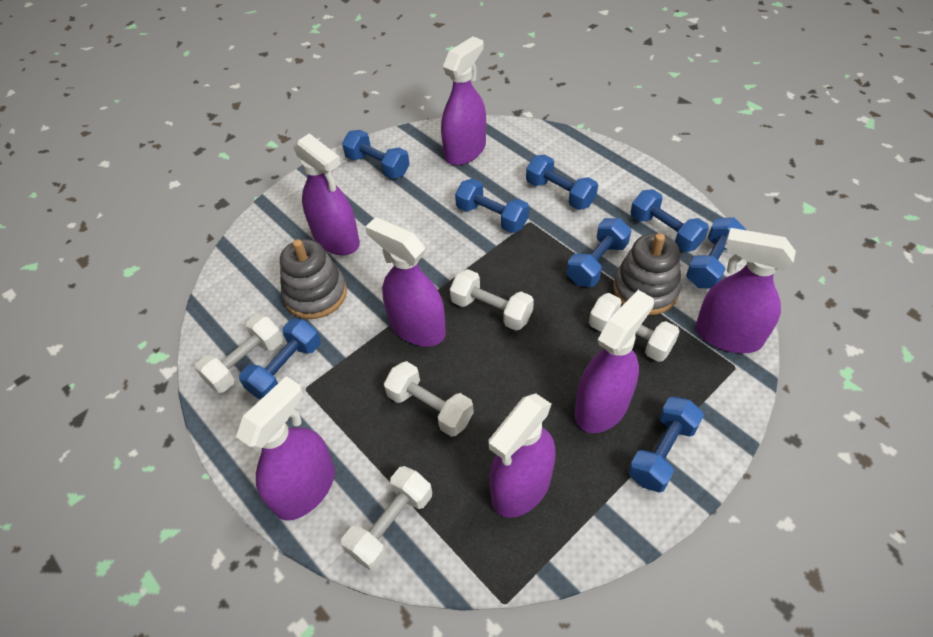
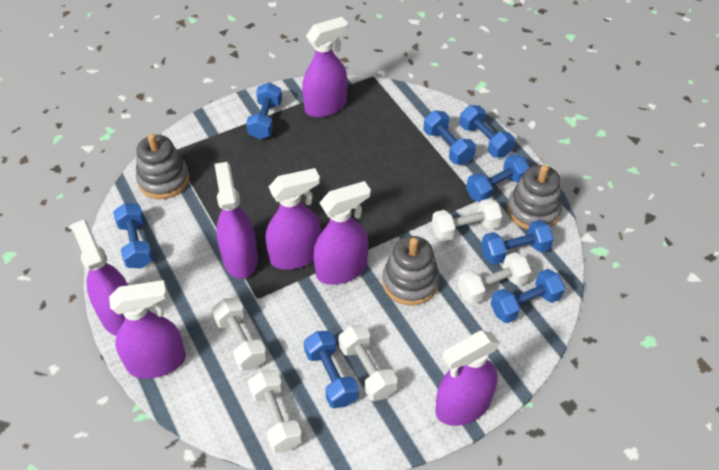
grey stacking toy: 2 -> 3

